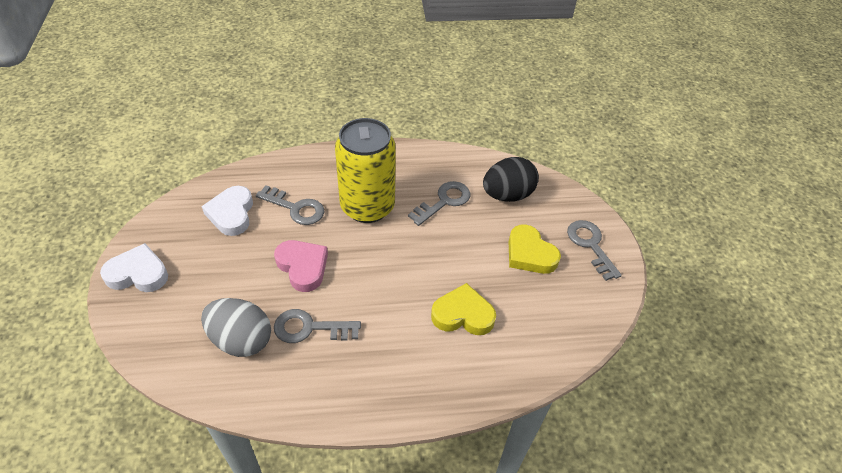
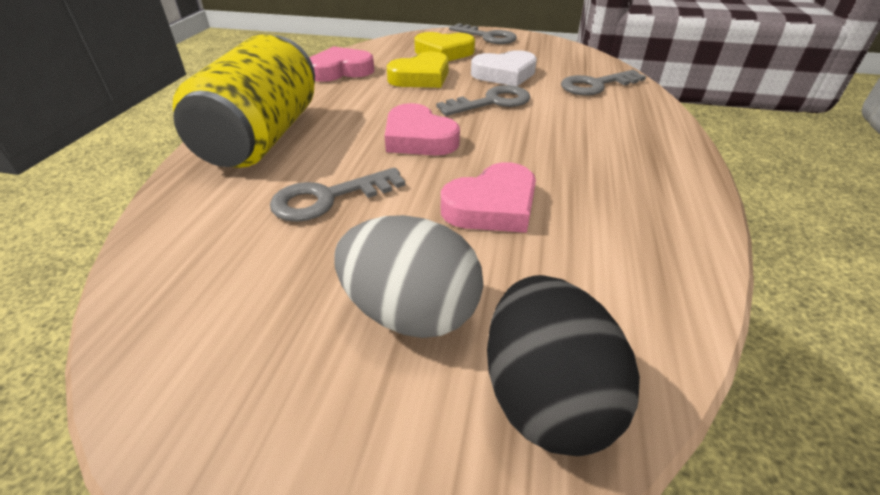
pink heart: 1 -> 3
white heart: 2 -> 1

